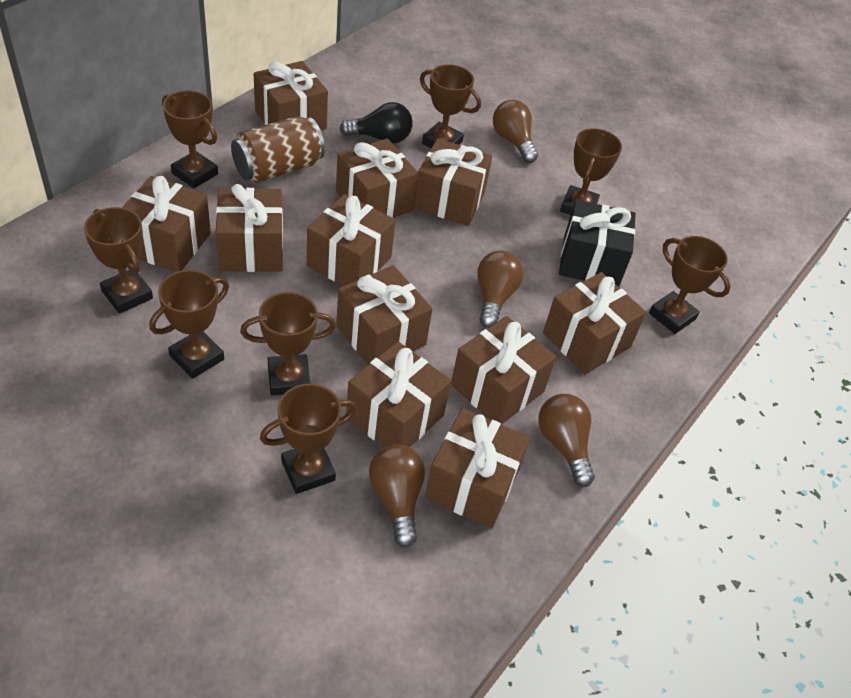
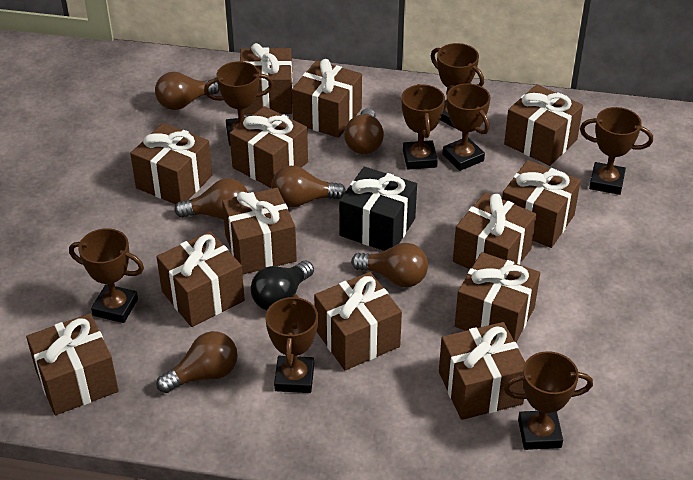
brown can: 1 -> 0
brown gift: 11 -> 13
brown light bulb: 4 -> 6

